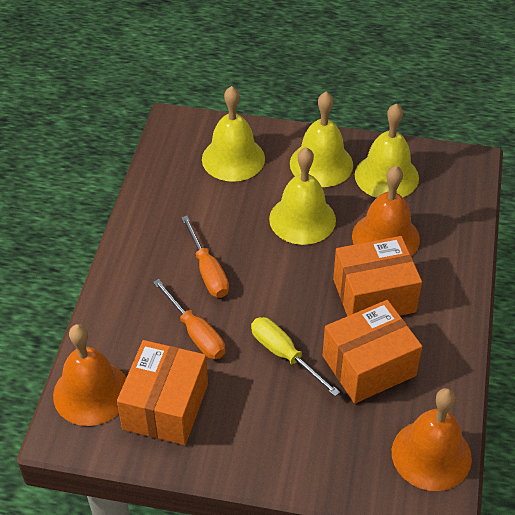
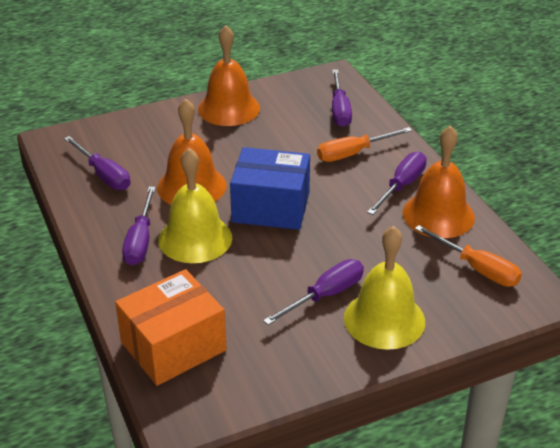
blue box: 0 -> 1
orange box: 3 -> 1
purple screwdriver: 0 -> 5
yellow bell: 4 -> 2
yellow screwdriver: 1 -> 0

